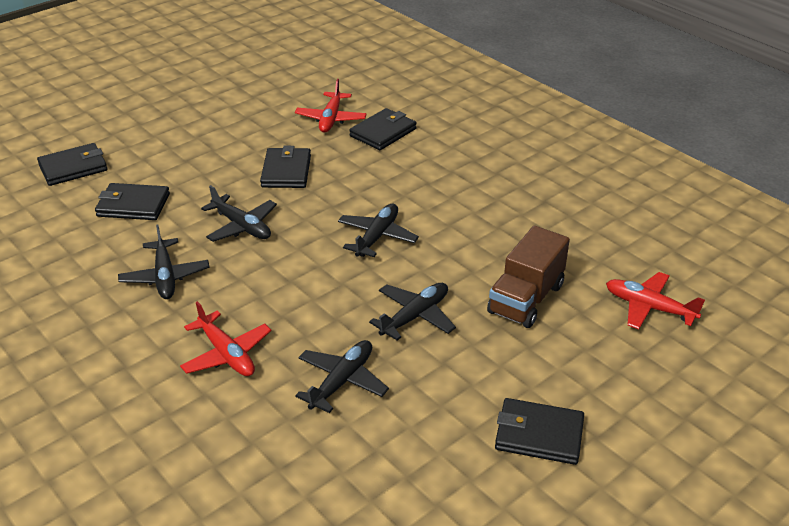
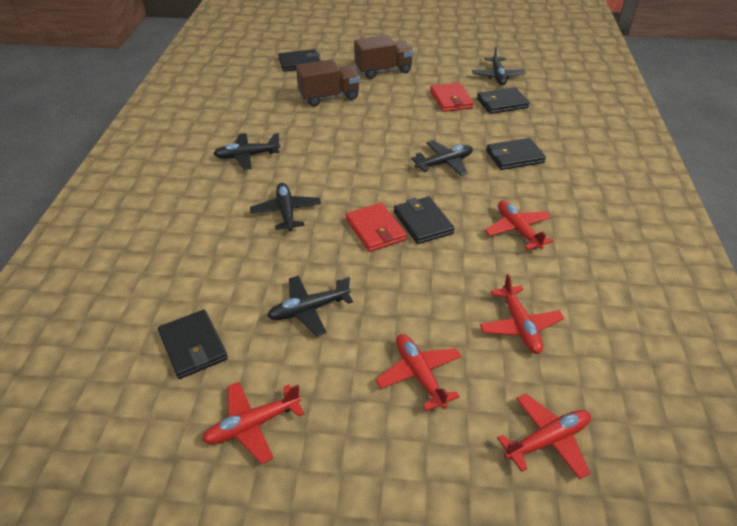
brown truck: 1 -> 2
red plane: 3 -> 5
red wallet: 0 -> 2

